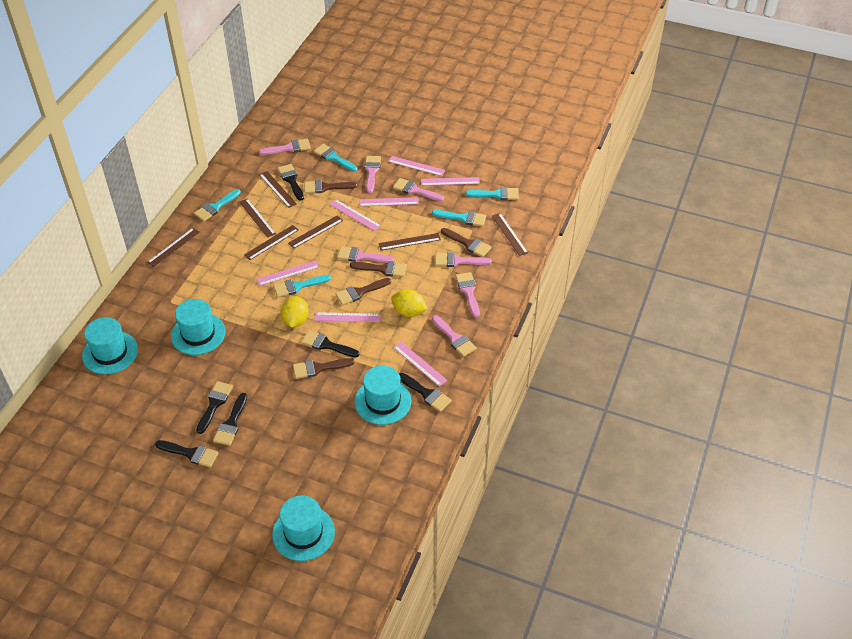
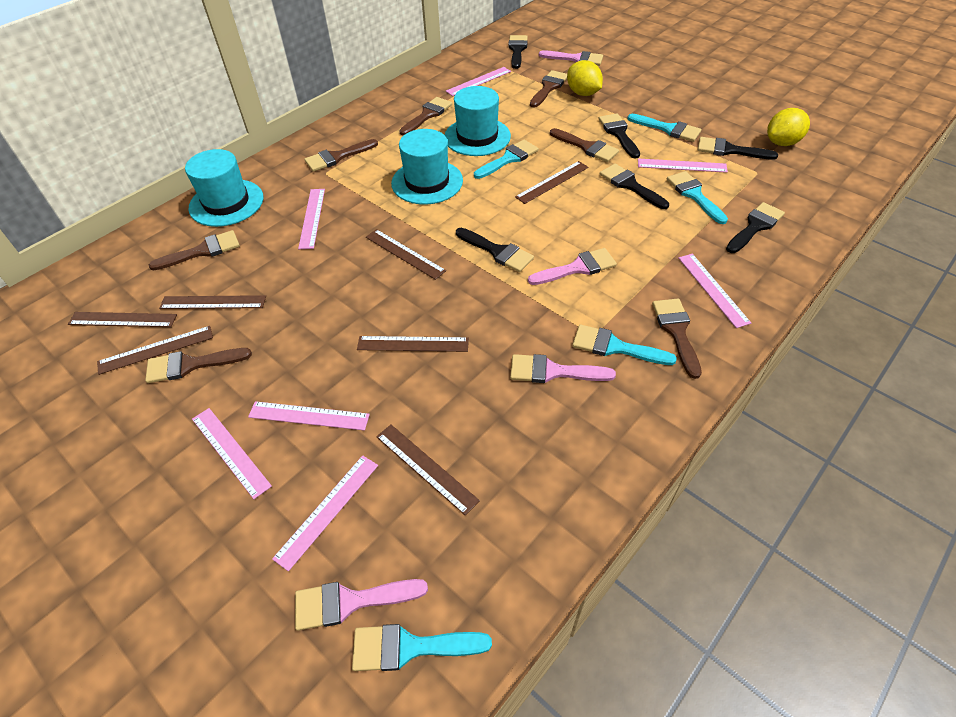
brown brush: 5 -> 7
pink brush: 7 -> 4
turquoise hat: 4 -> 3

